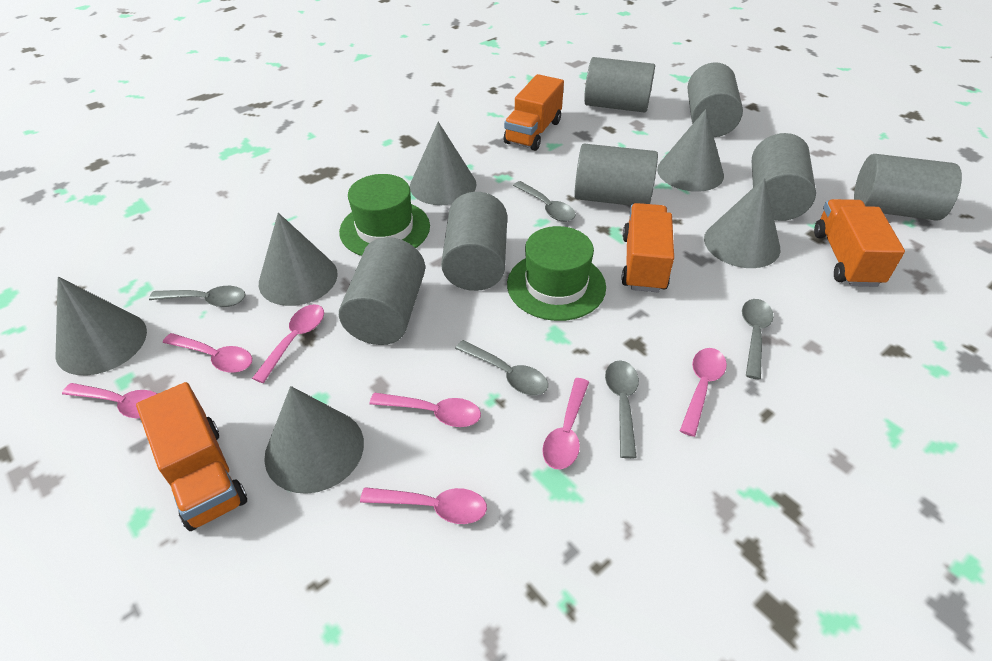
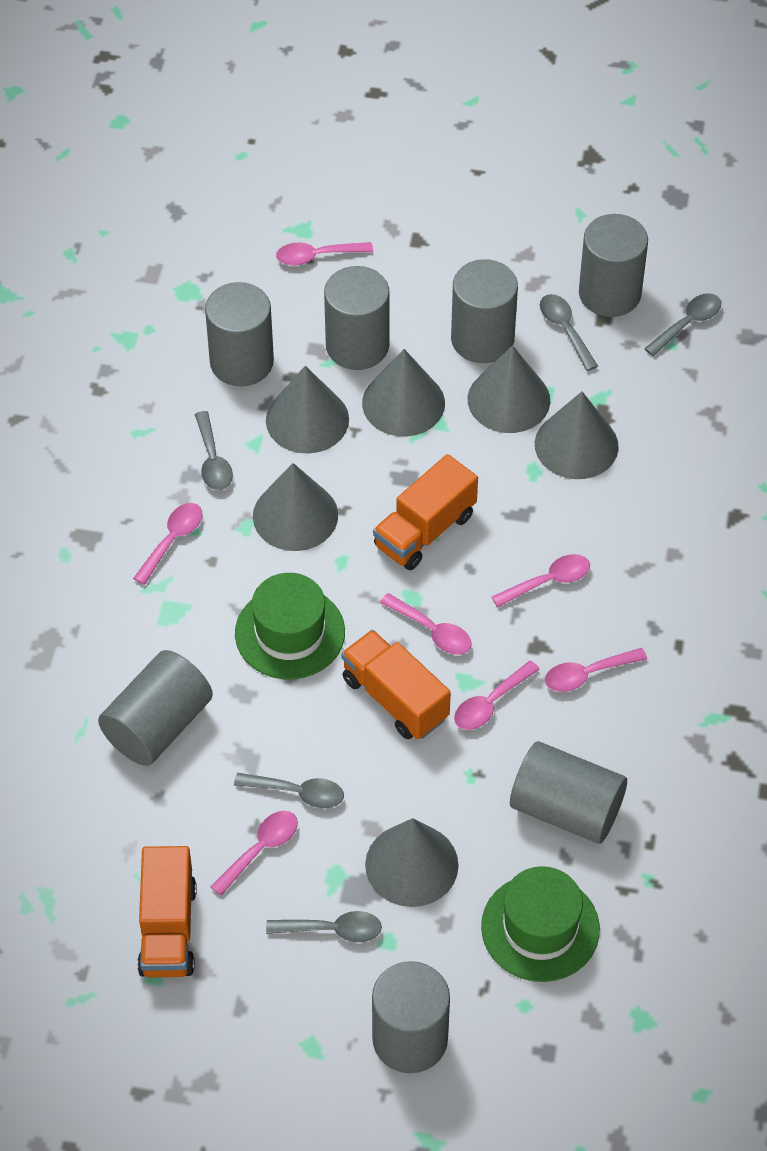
orange truck: 4 -> 3

